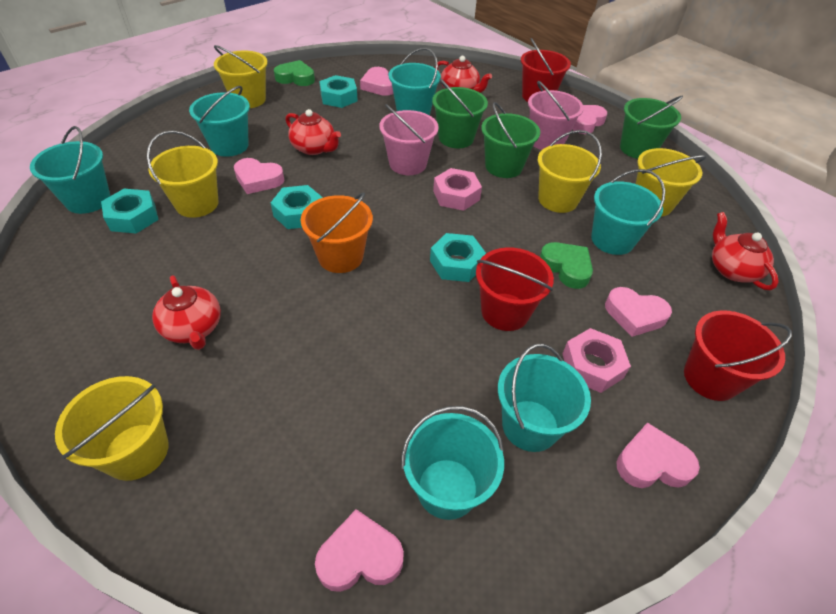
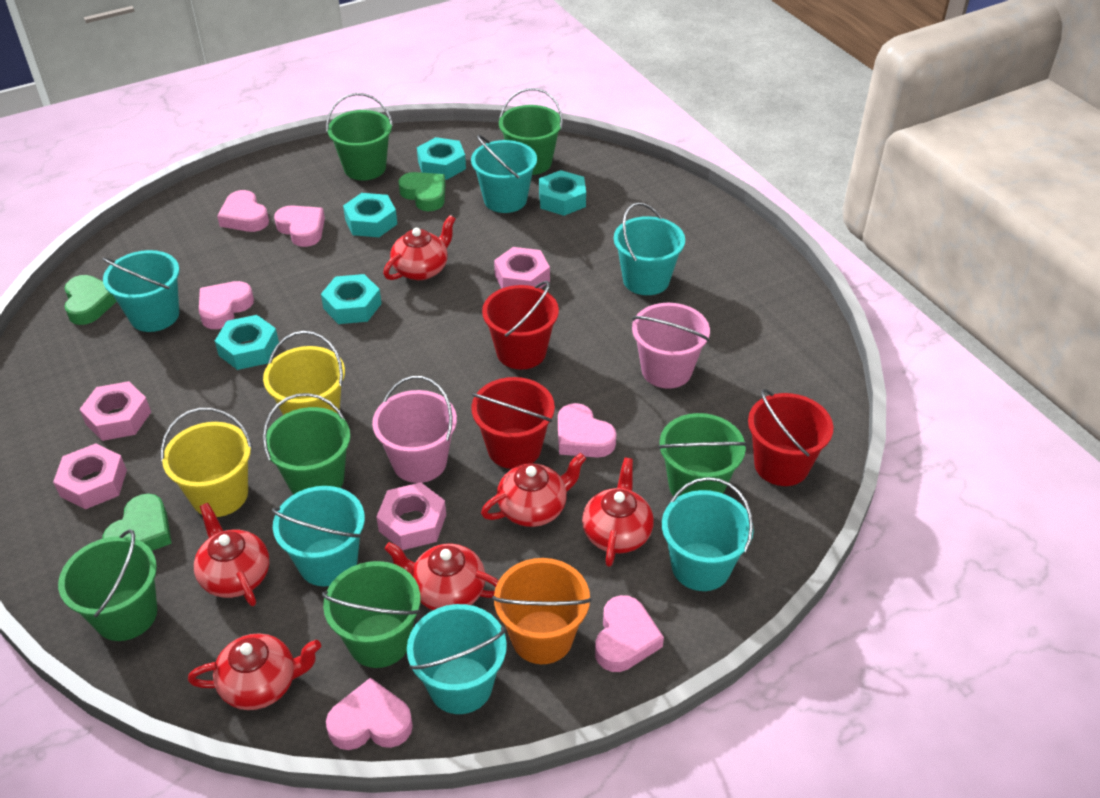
green bucket: 3 -> 6
green heart: 2 -> 3
pink nut: 2 -> 4
red teapot: 4 -> 6
turquoise nut: 4 -> 5
yellow bucket: 5 -> 2

